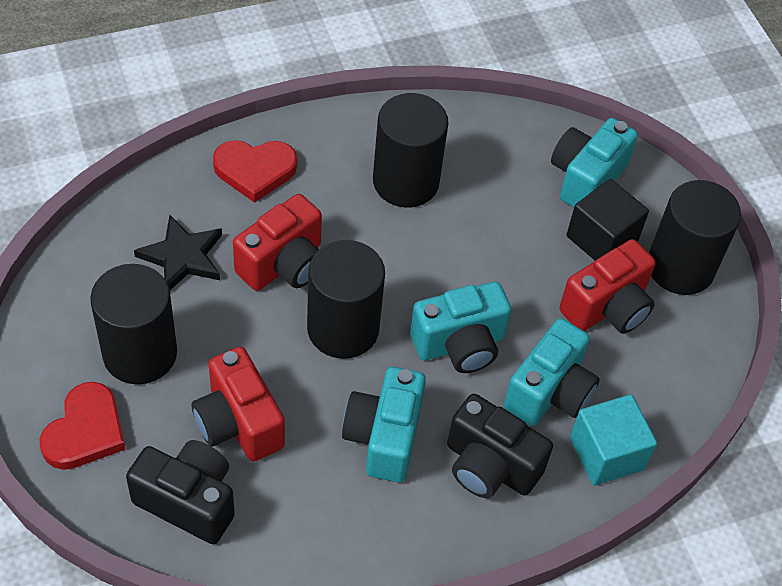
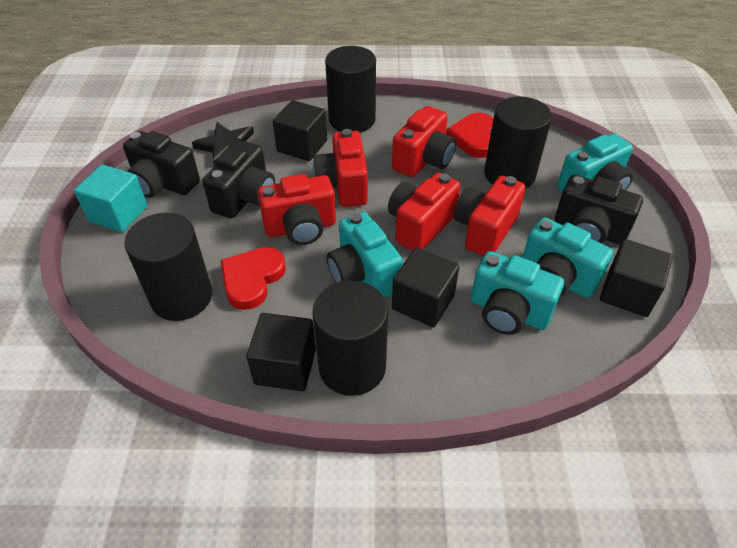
black camera: 2 -> 3
black cube: 1 -> 4
red camera: 3 -> 5

